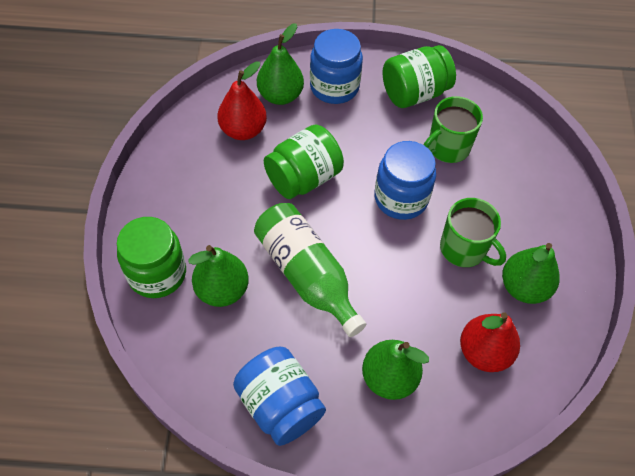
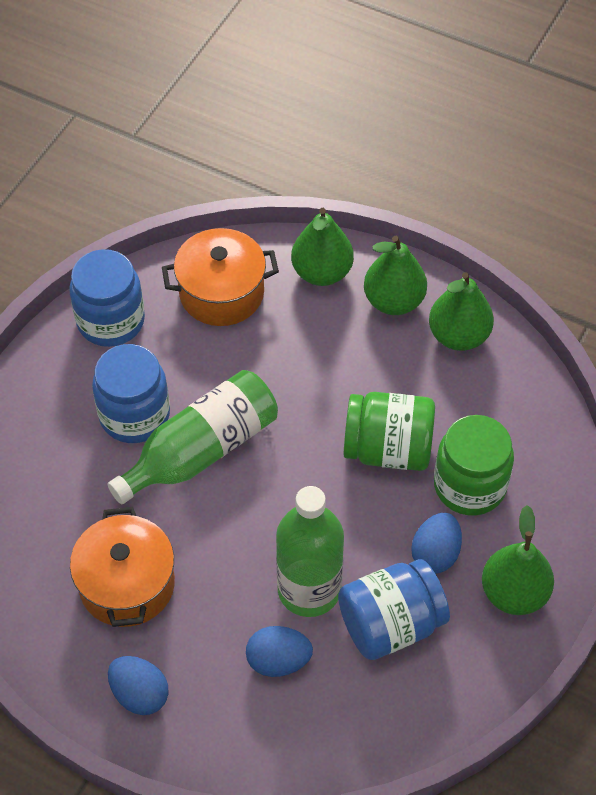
blue egg: 0 -> 3
green bottle: 1 -> 2
green jar: 3 -> 2
green mug: 2 -> 0
orange pot: 0 -> 2
red pear: 2 -> 0

